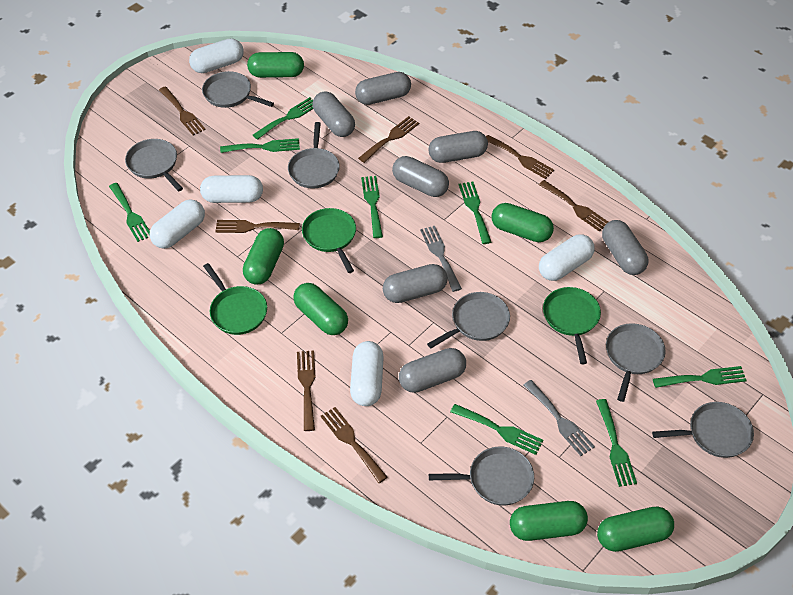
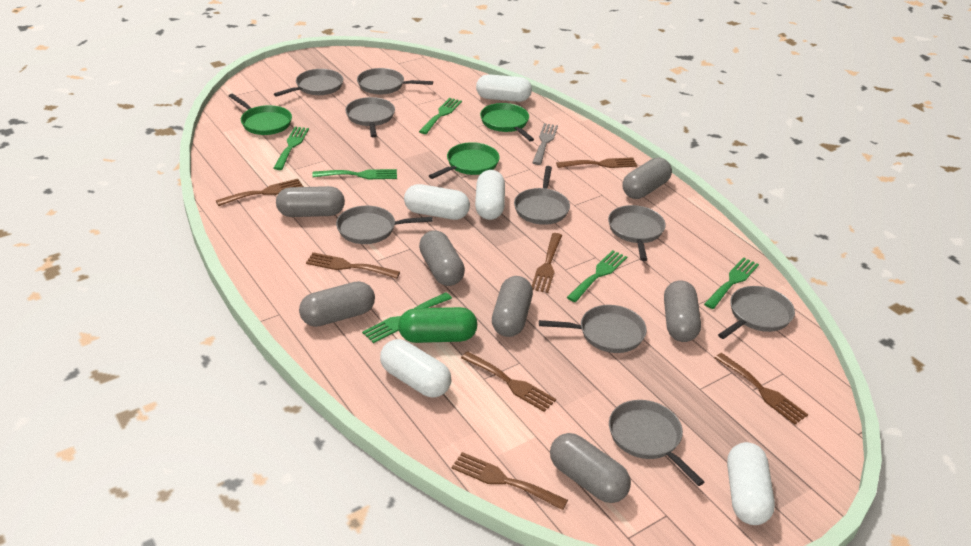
green capsule: 6 -> 1
green fork: 8 -> 6
grey fork: 2 -> 1
grey pan: 7 -> 9

